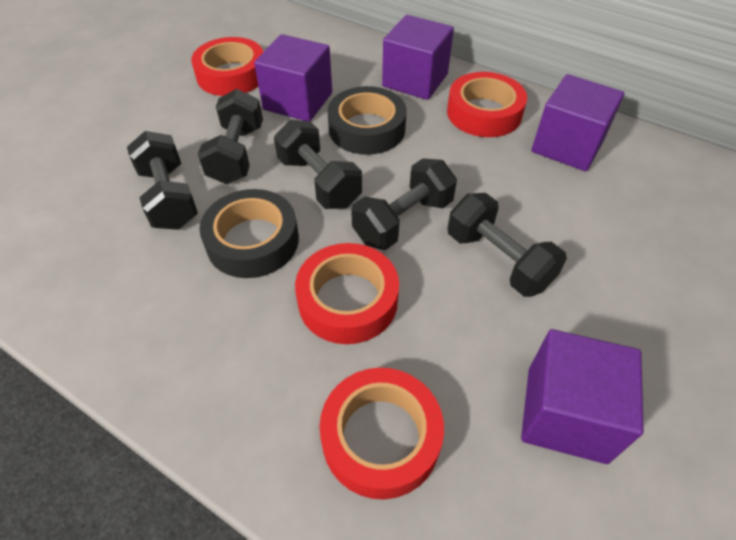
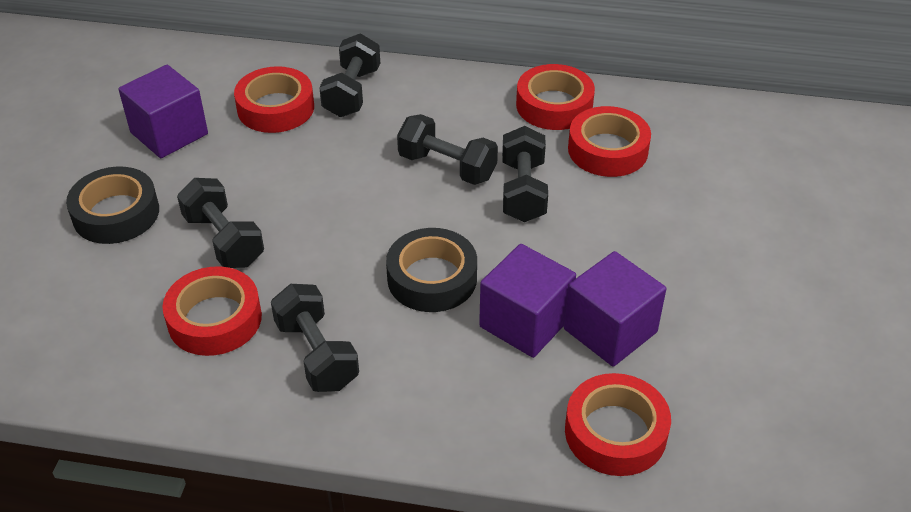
purple cube: 4 -> 3
red tape: 4 -> 5

